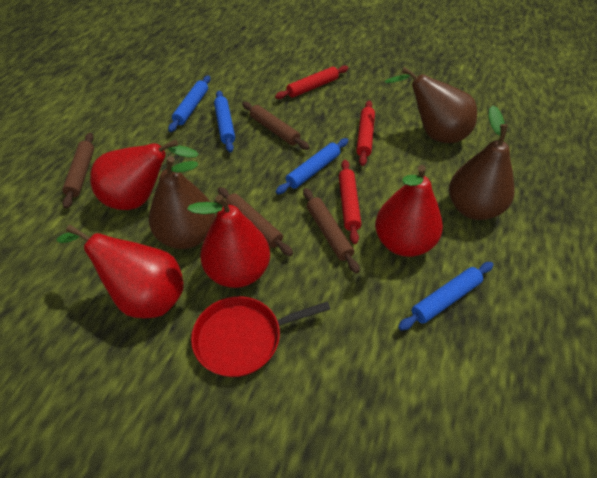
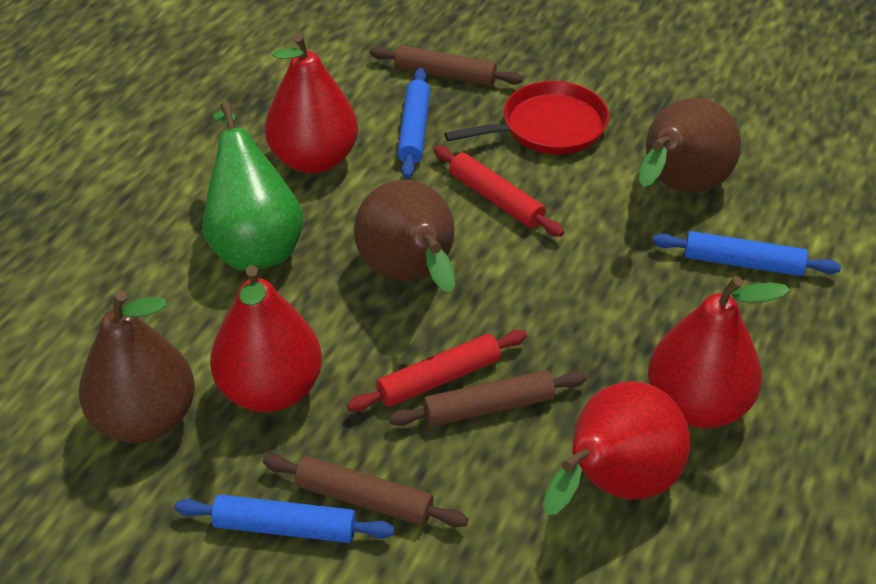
blue rolling pin: 4 -> 3
brown rolling pin: 4 -> 3
green pear: 0 -> 1
red rolling pin: 3 -> 2

